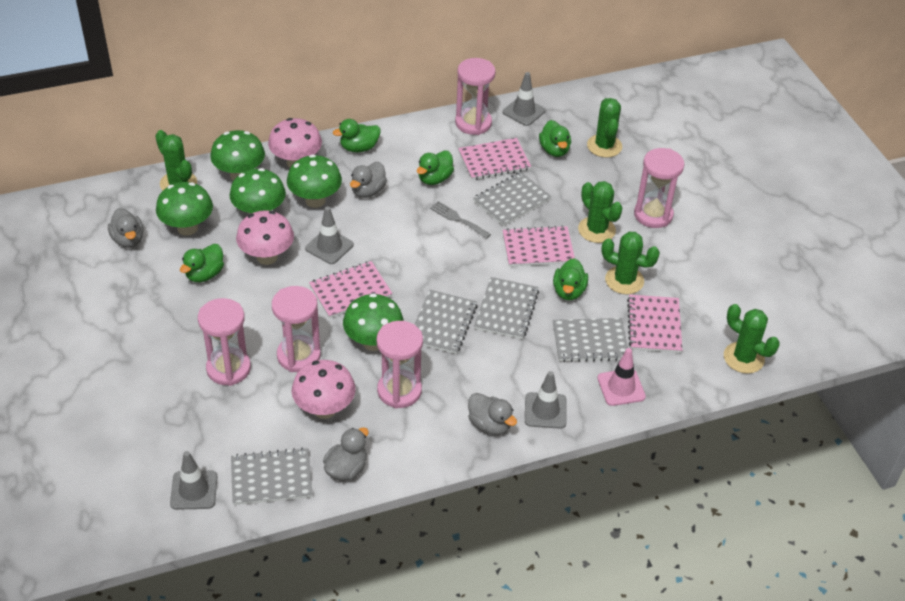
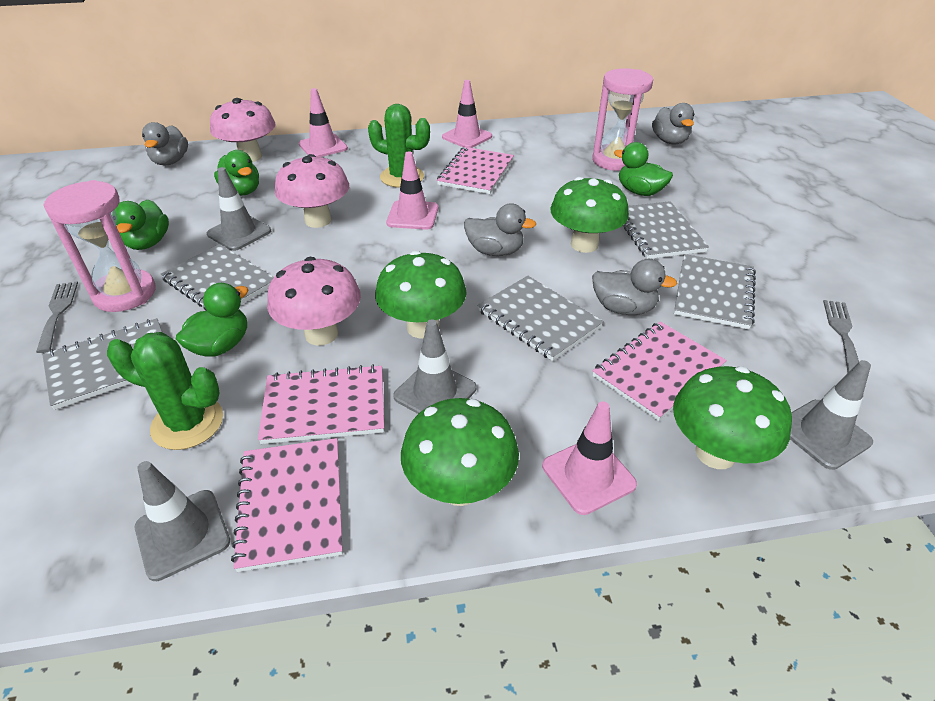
green cactus: 5 -> 2
green duck: 5 -> 4
green mushroom: 5 -> 4
grey fork: 1 -> 2
pink hourglass: 5 -> 2
pink traffic cone: 1 -> 4

